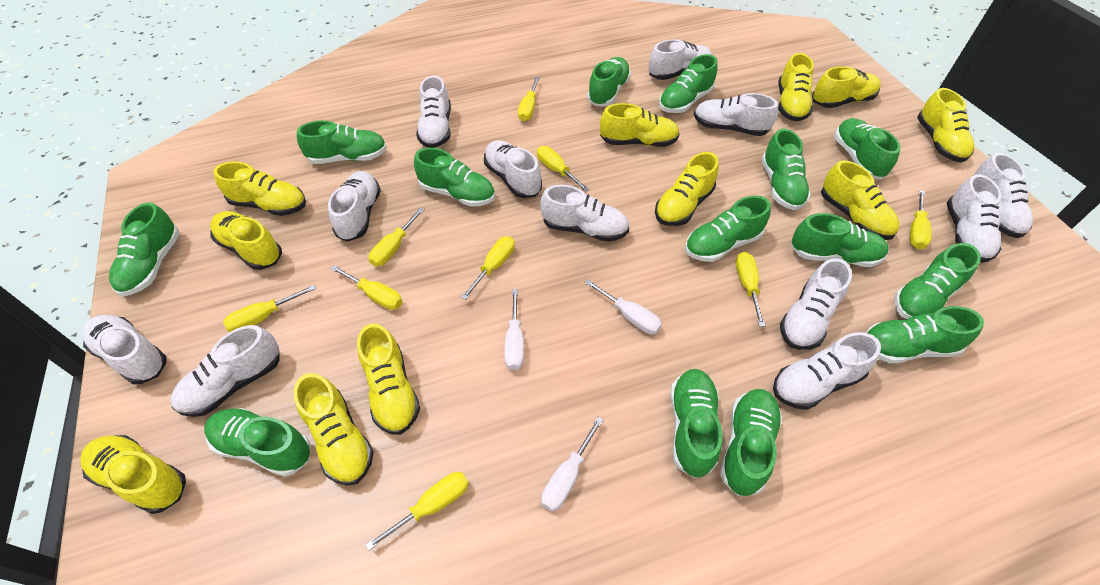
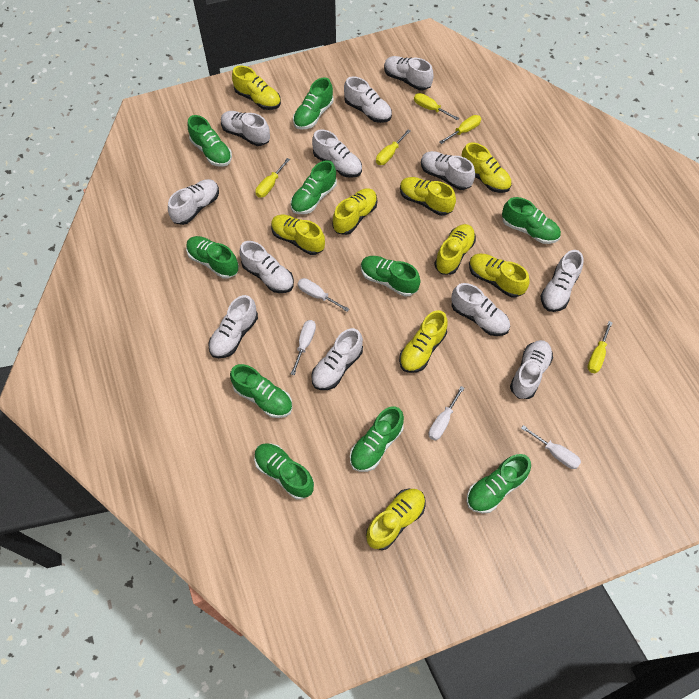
green shoe: 14 -> 10
white screwdriver: 3 -> 4
yellow screwdriver: 9 -> 5
yellow shoe: 11 -> 9

